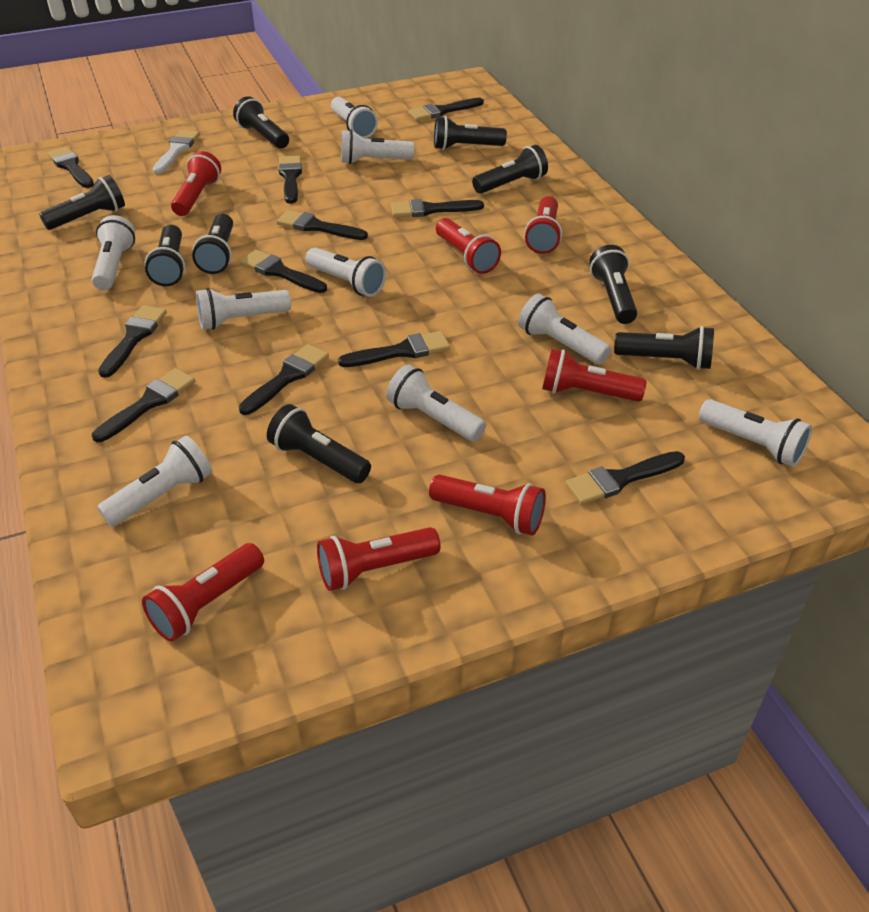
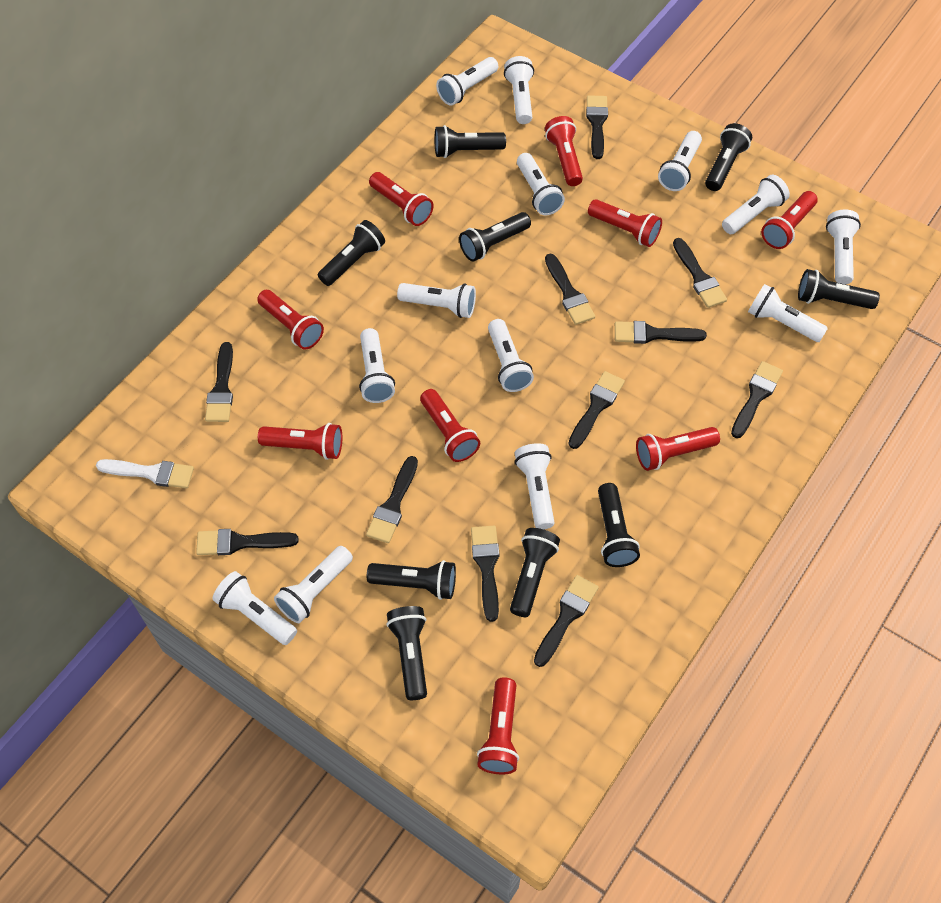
red flashlight: 7 -> 9
white flashlight: 9 -> 13

